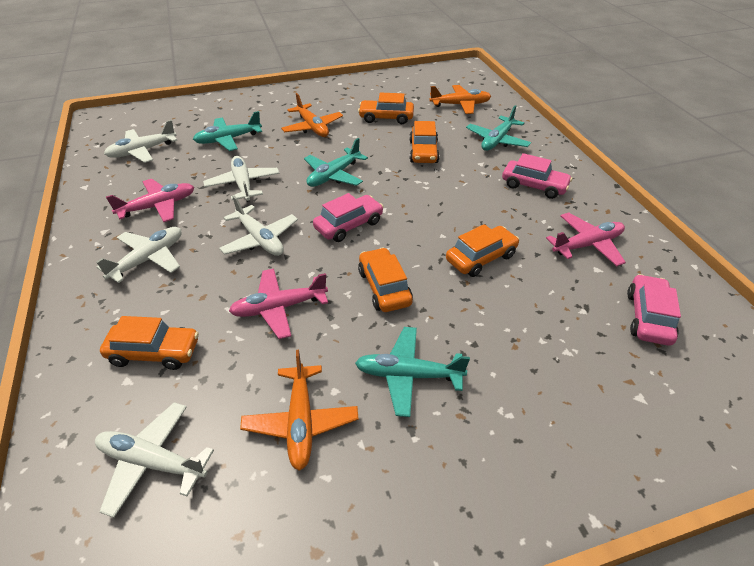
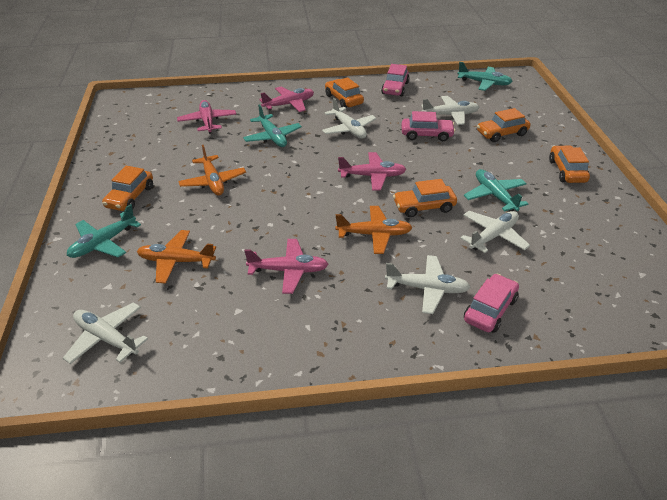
pink plane: 3 -> 4

